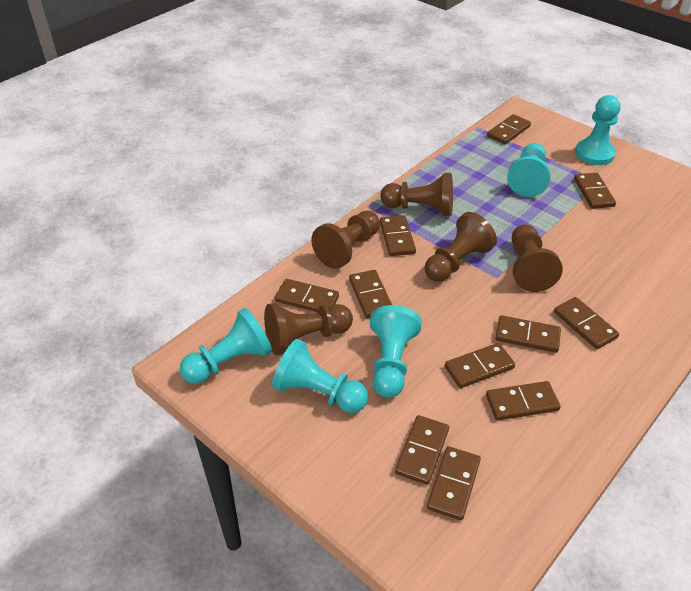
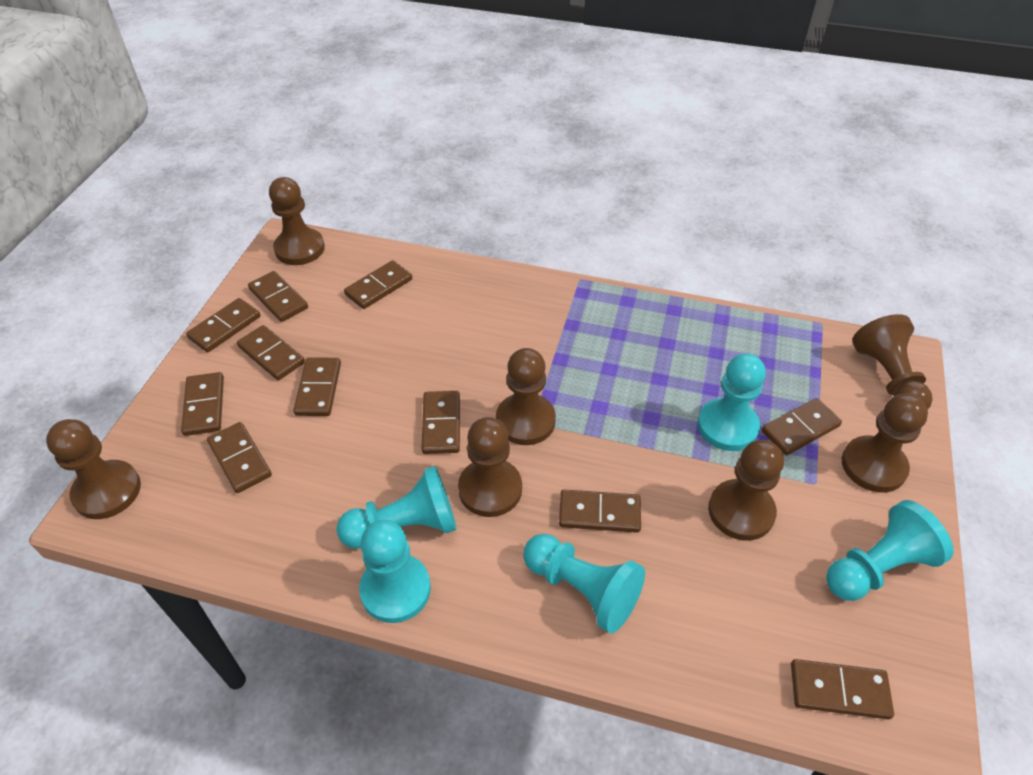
brown pawn: 5 -> 7

